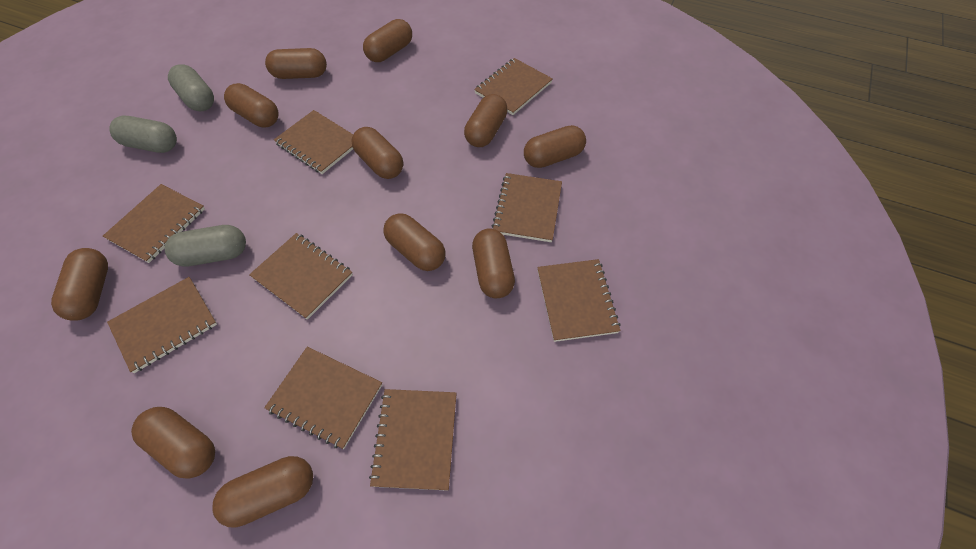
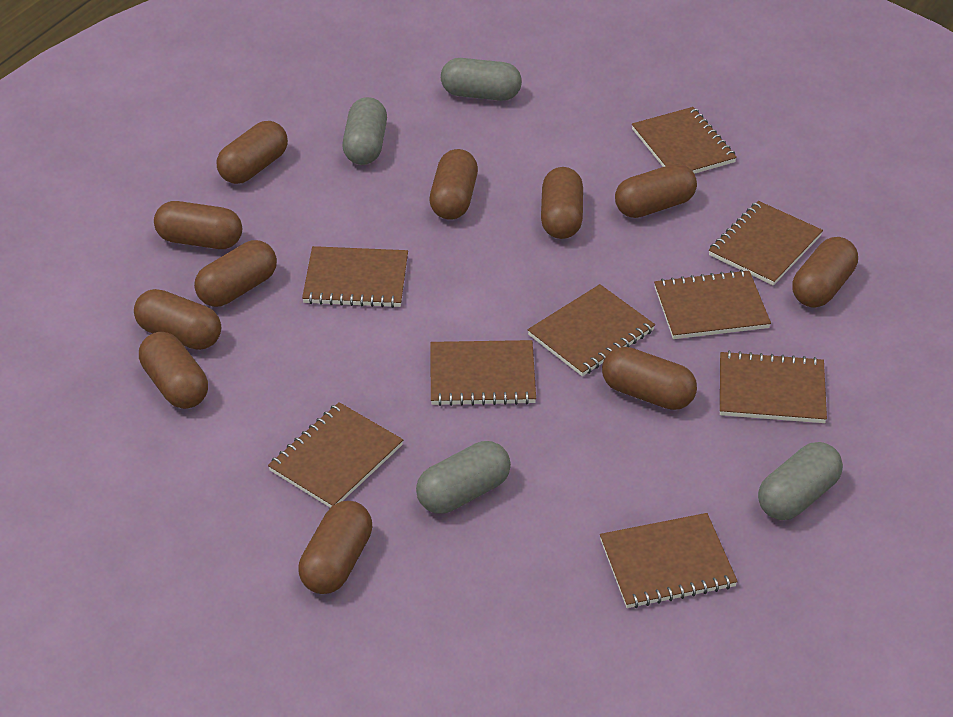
grey capsule: 3 -> 4

